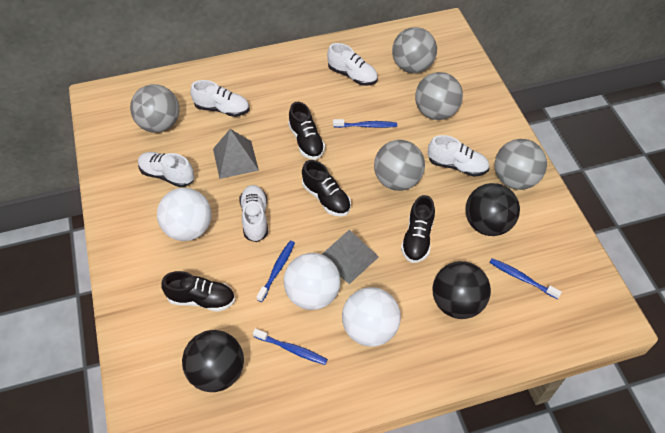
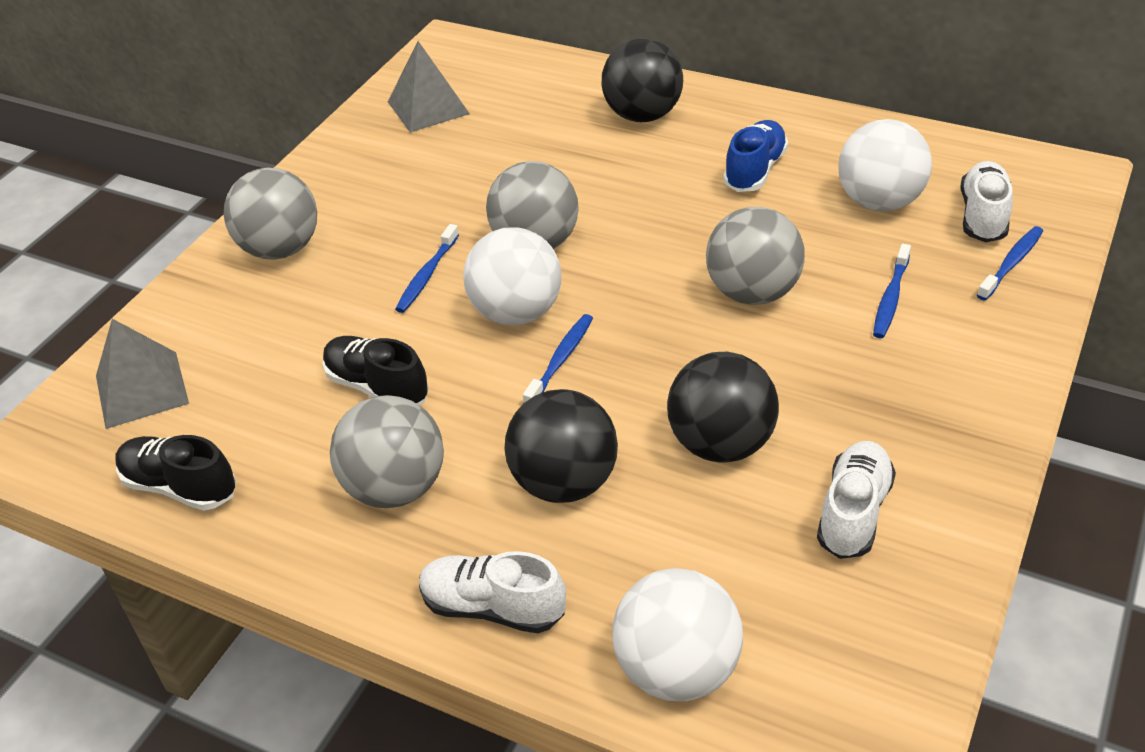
black shoe: 4 -> 2
blue shoe: 0 -> 1
grey ball: 5 -> 4
white shoe: 5 -> 3

